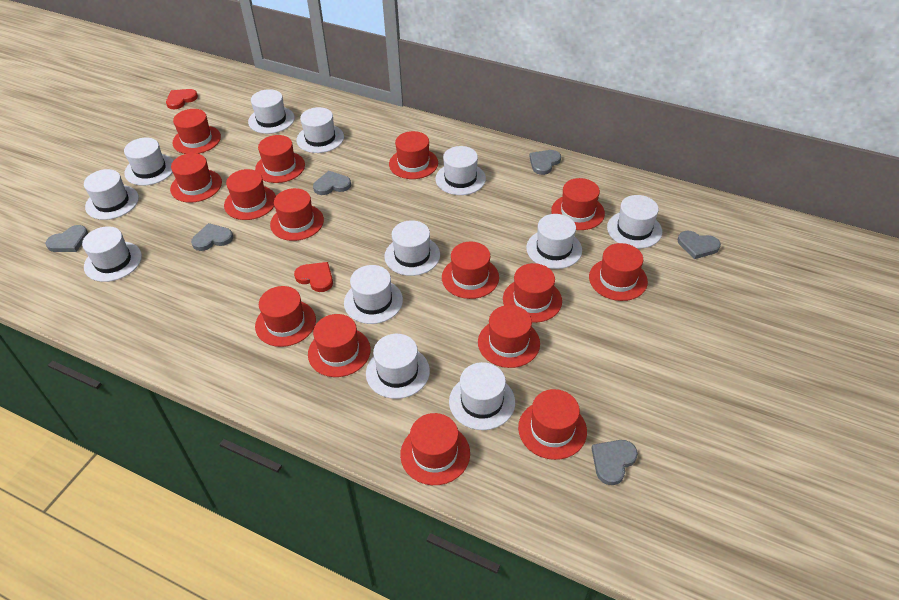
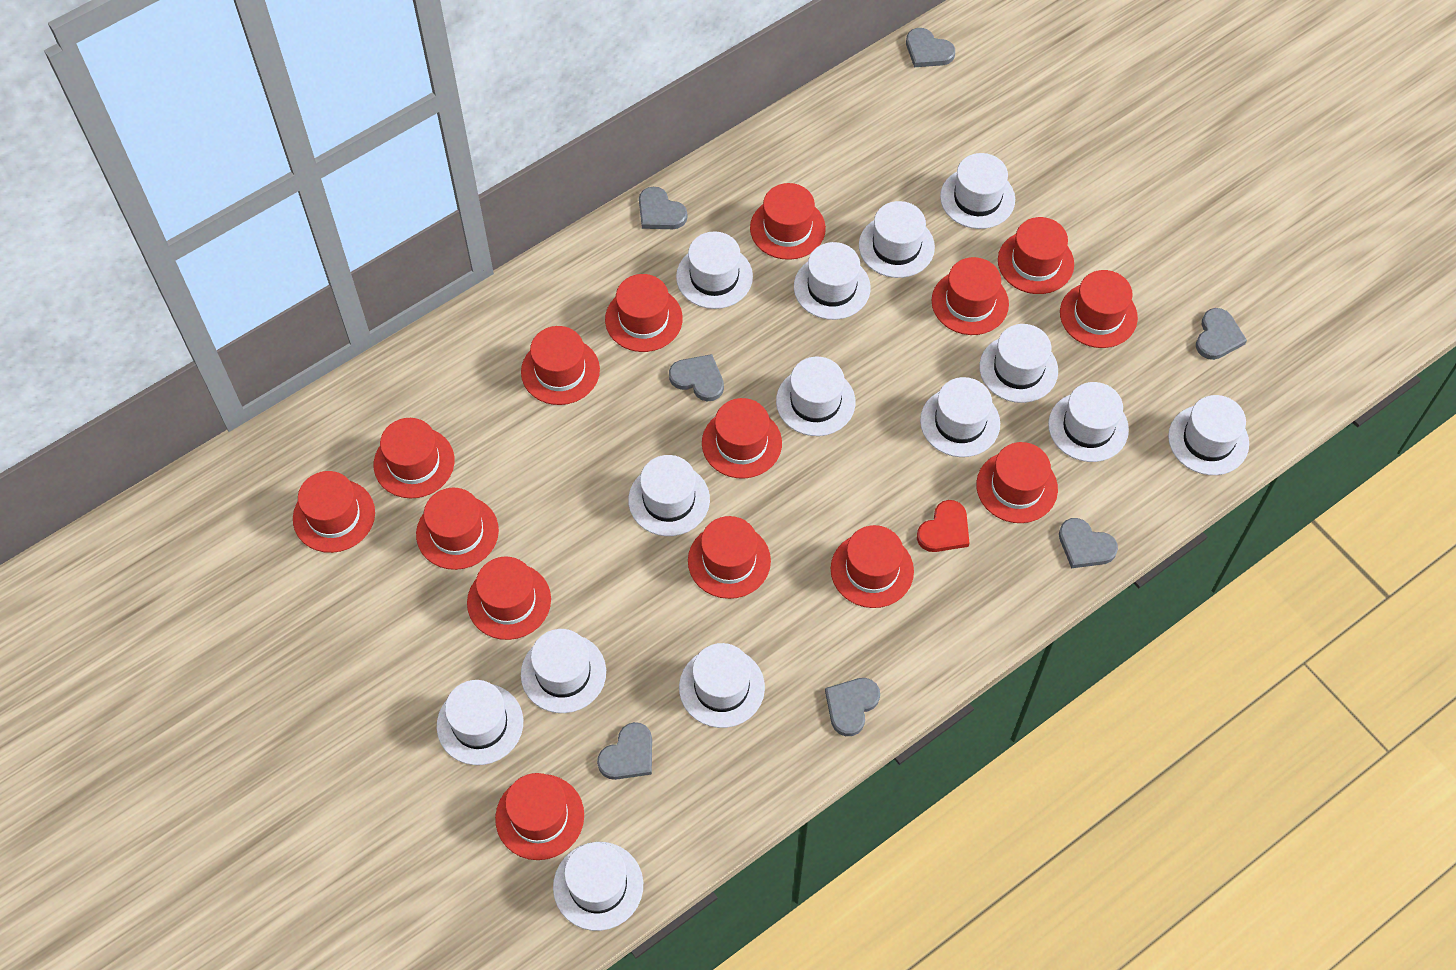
grey heart: 6 -> 7
red heart: 2 -> 1
white hat: 12 -> 14

